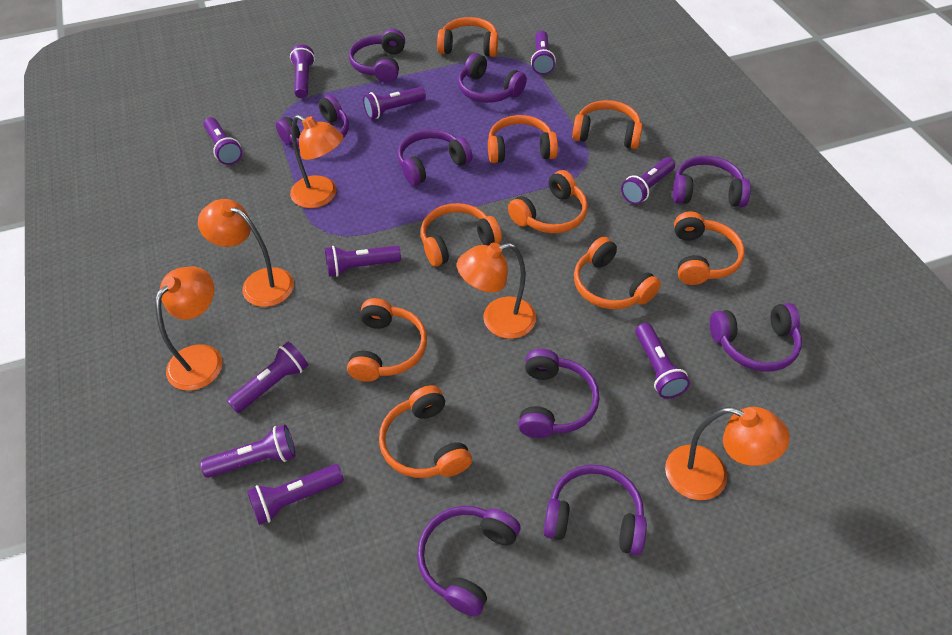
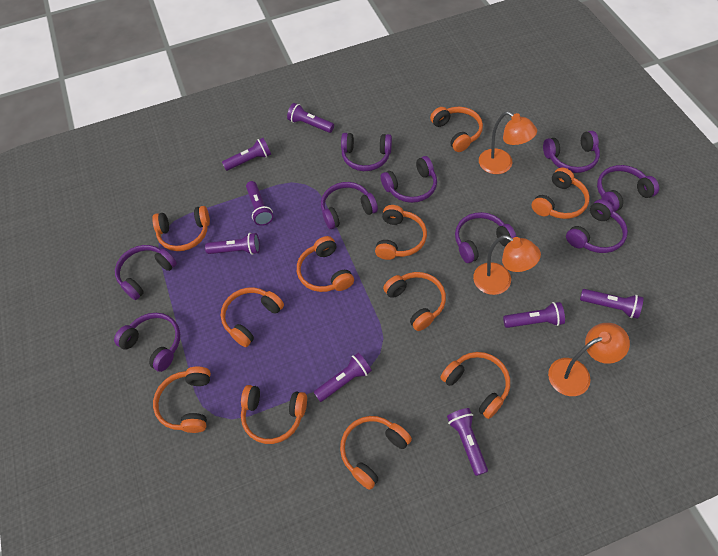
orange headphones: 9 -> 11
orange lamp: 5 -> 3
purple flashlight: 10 -> 8

